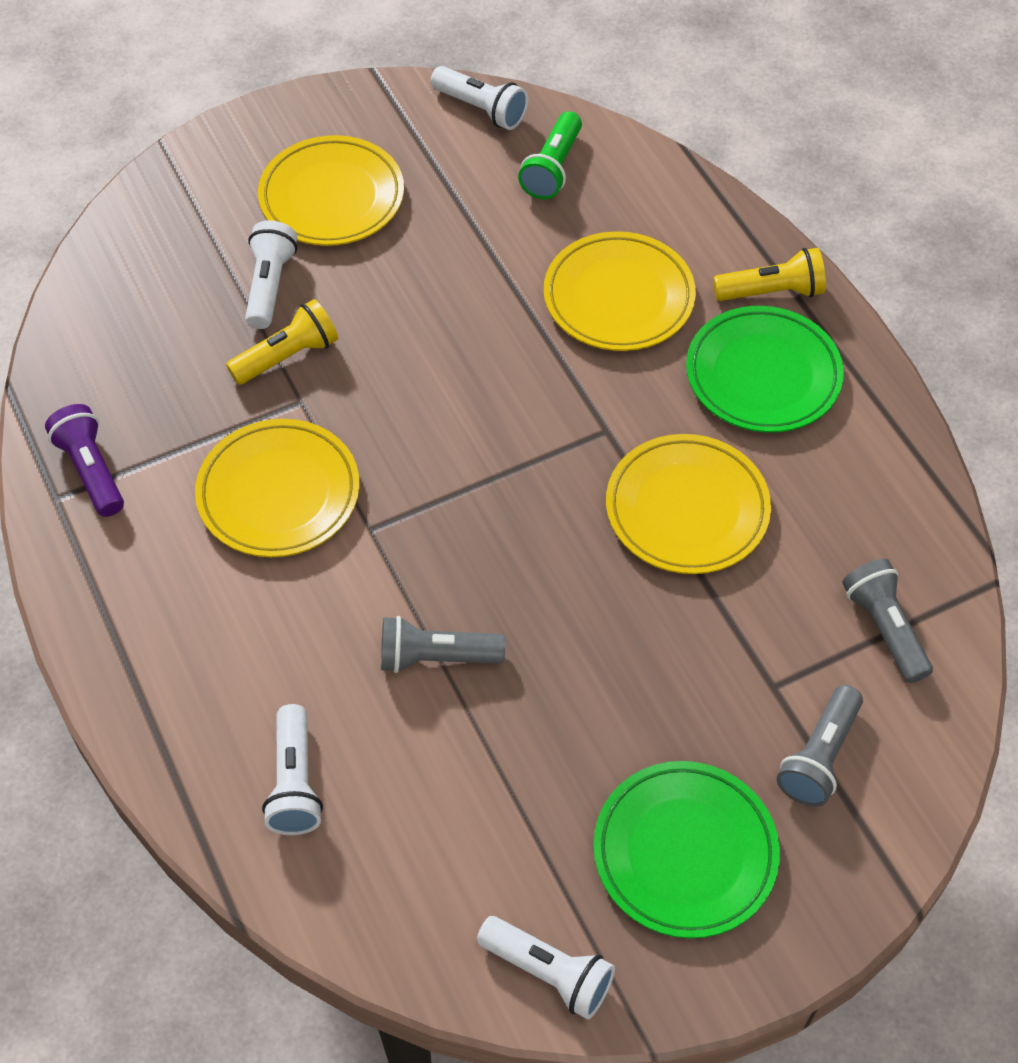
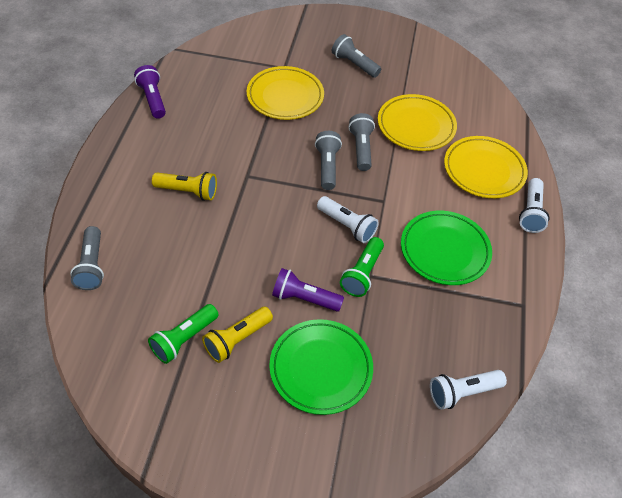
green flashlight: 1 -> 2
grey flashlight: 3 -> 4
purple flashlight: 1 -> 2
white flashlight: 4 -> 3
yellow plate: 4 -> 3

